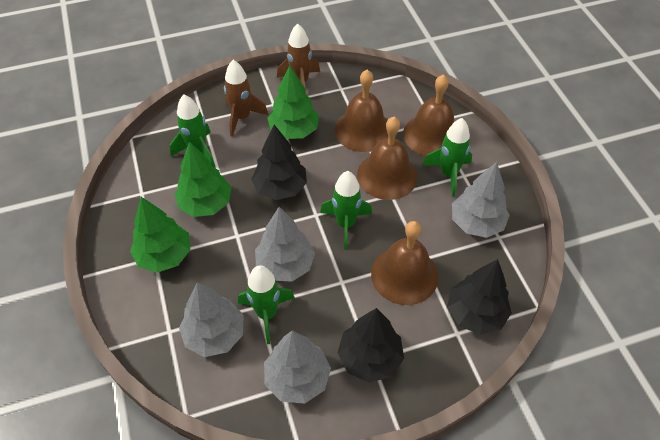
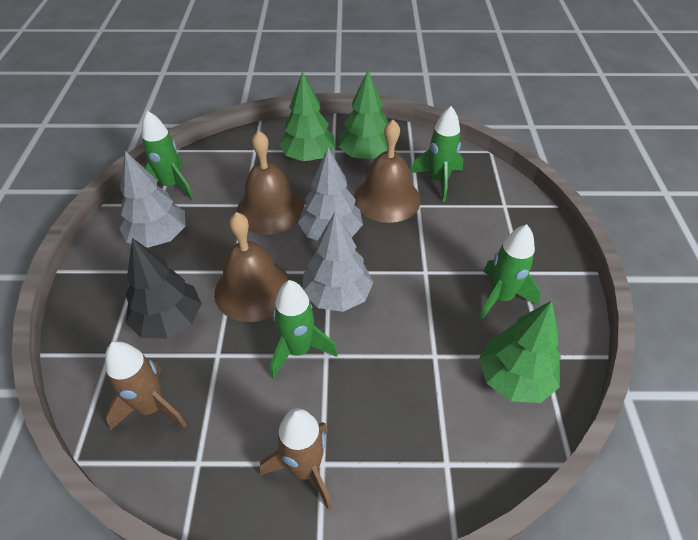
black tree: 3 -> 1
brown bell: 4 -> 3
grey tree: 4 -> 3

